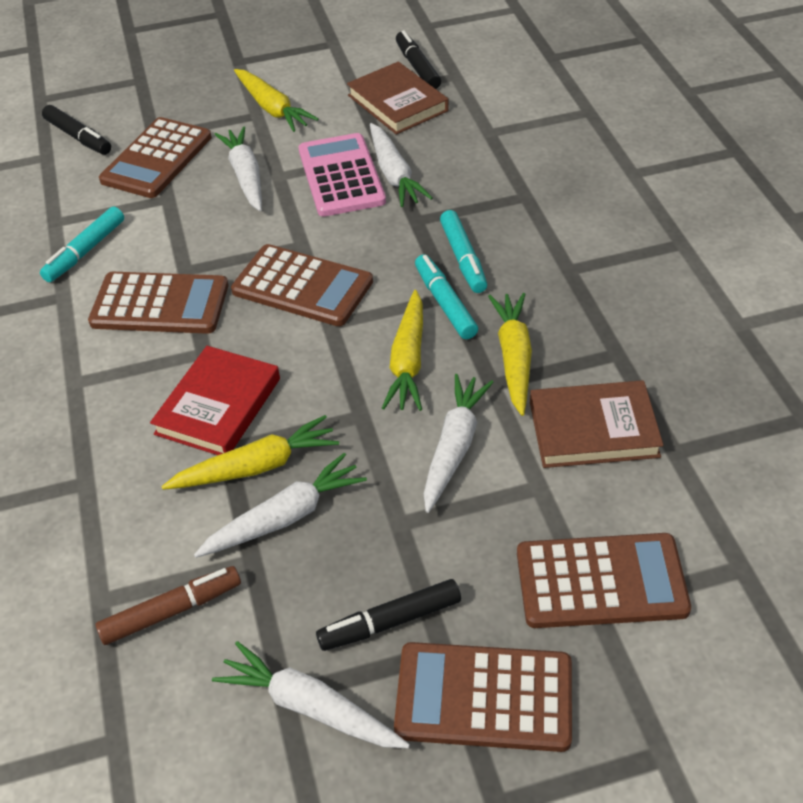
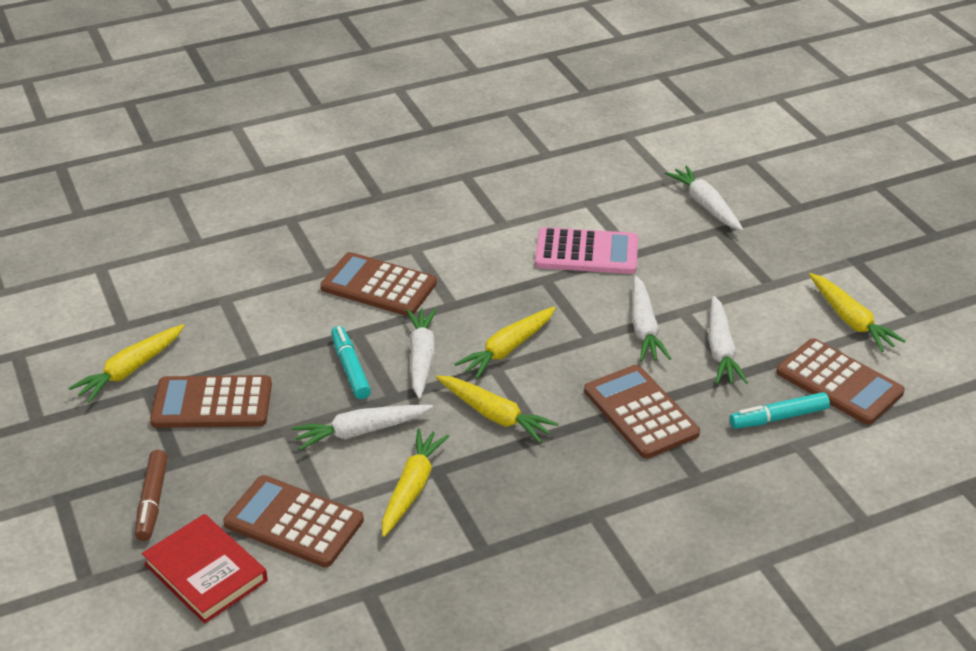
black marker: 3 -> 0
brown book: 2 -> 0
turquoise marker: 3 -> 2
yellow carrot: 4 -> 5

